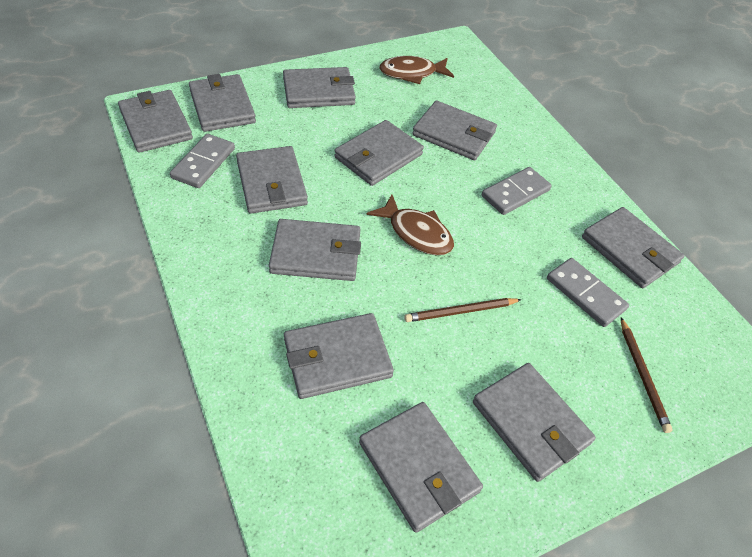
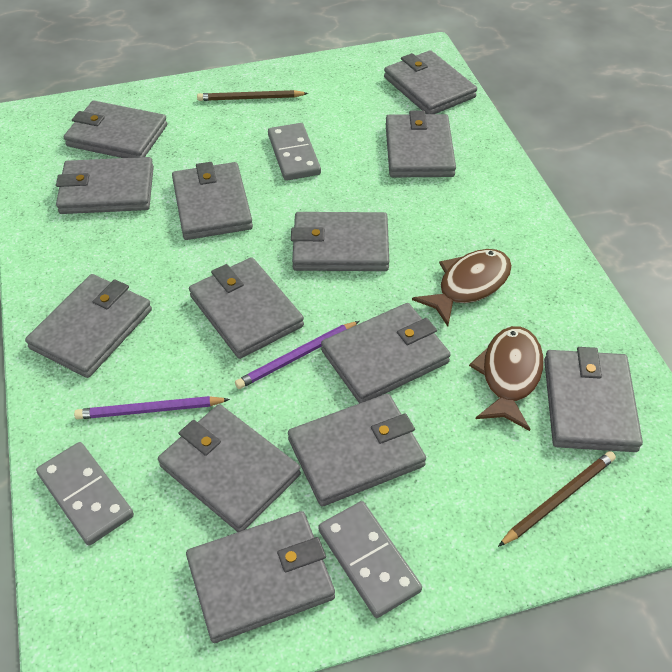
grey wallet: 11 -> 13
purple pencil: 0 -> 2

